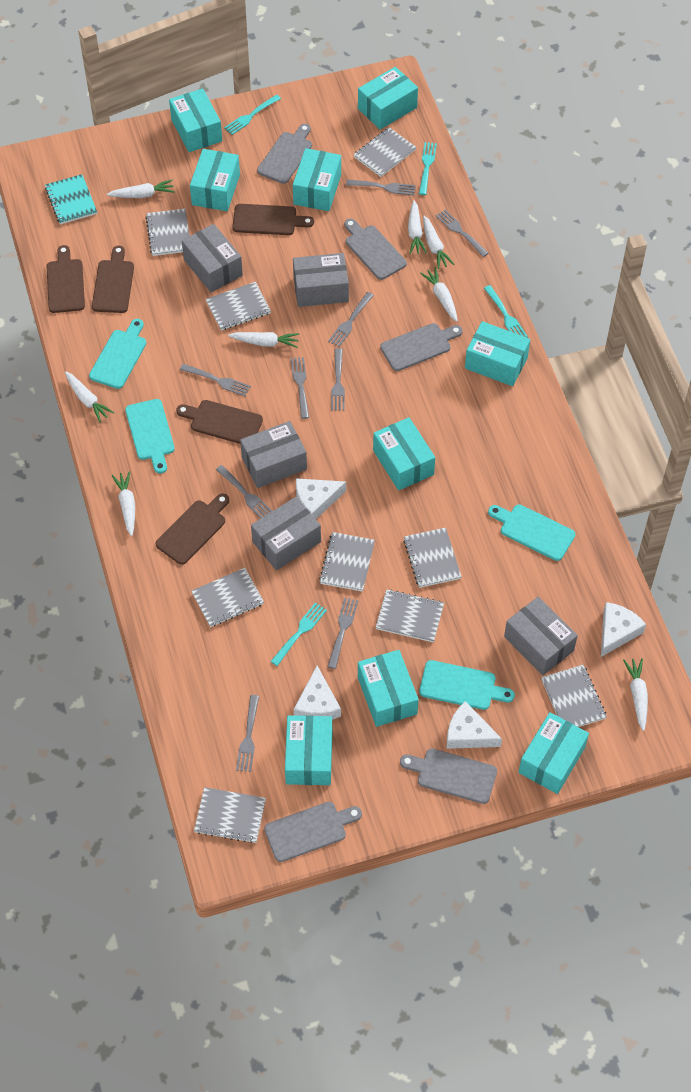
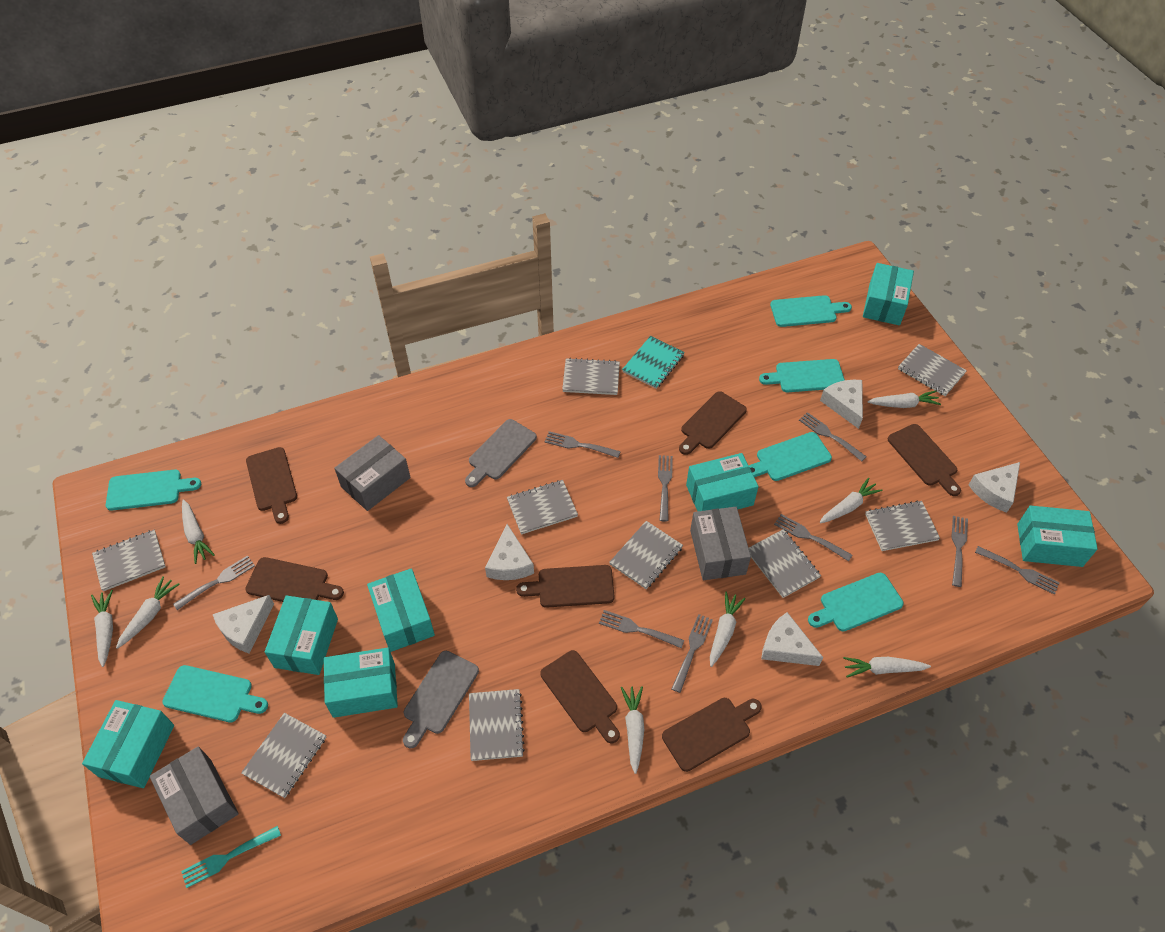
brown cutting board: 5 -> 7
grey box: 5 -> 3
grey cutting board: 5 -> 2
turquoise box: 9 -> 7
turquoise cutting board: 4 -> 6
turquoise fork: 4 -> 1
white cheese: 4 -> 5

